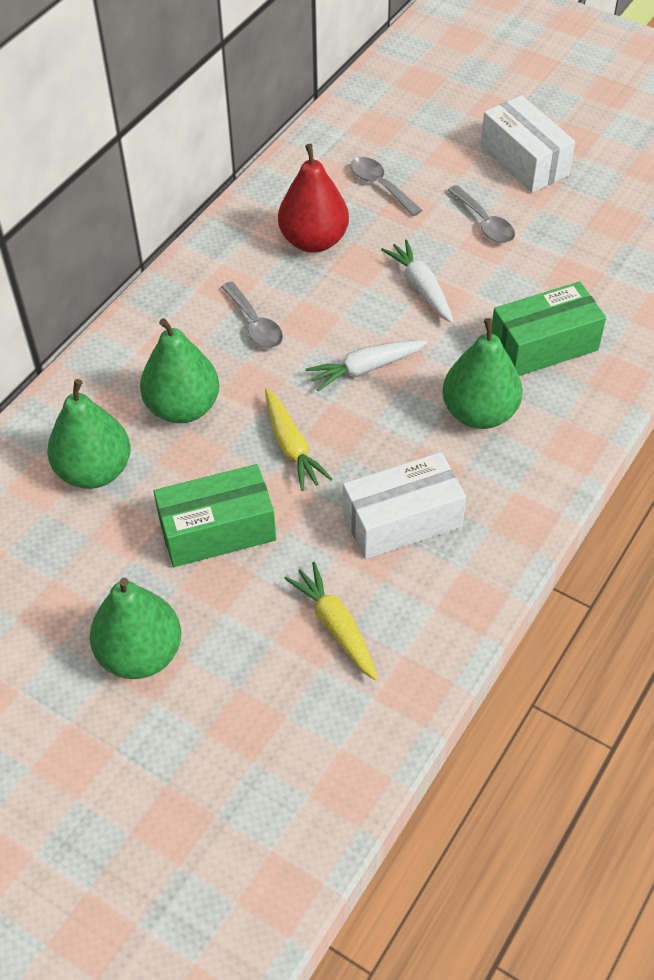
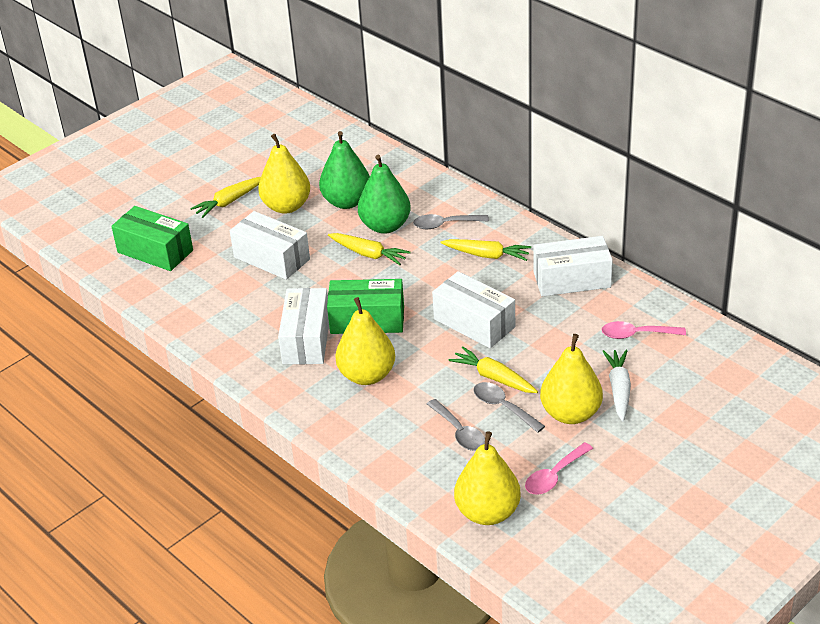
green pear: 4 -> 2
pink spoon: 0 -> 2
red pear: 1 -> 0
white box: 2 -> 4
white carrot: 2 -> 1
yellow carrot: 2 -> 4
yellow pear: 0 -> 4

